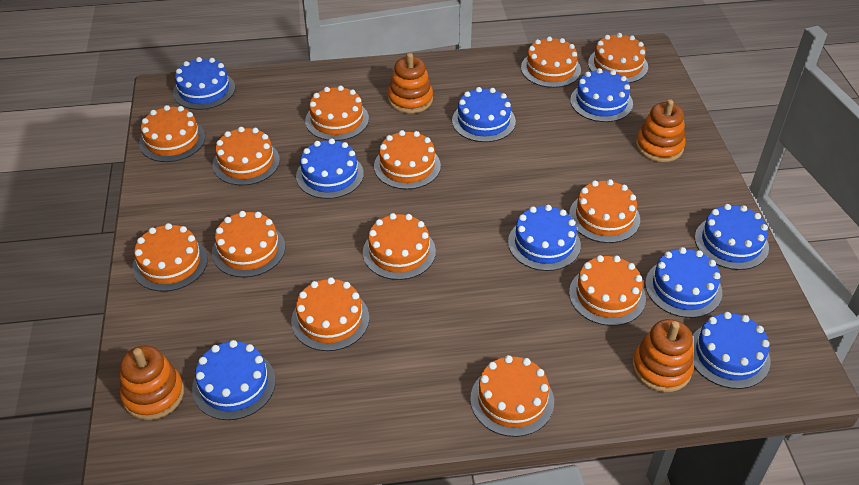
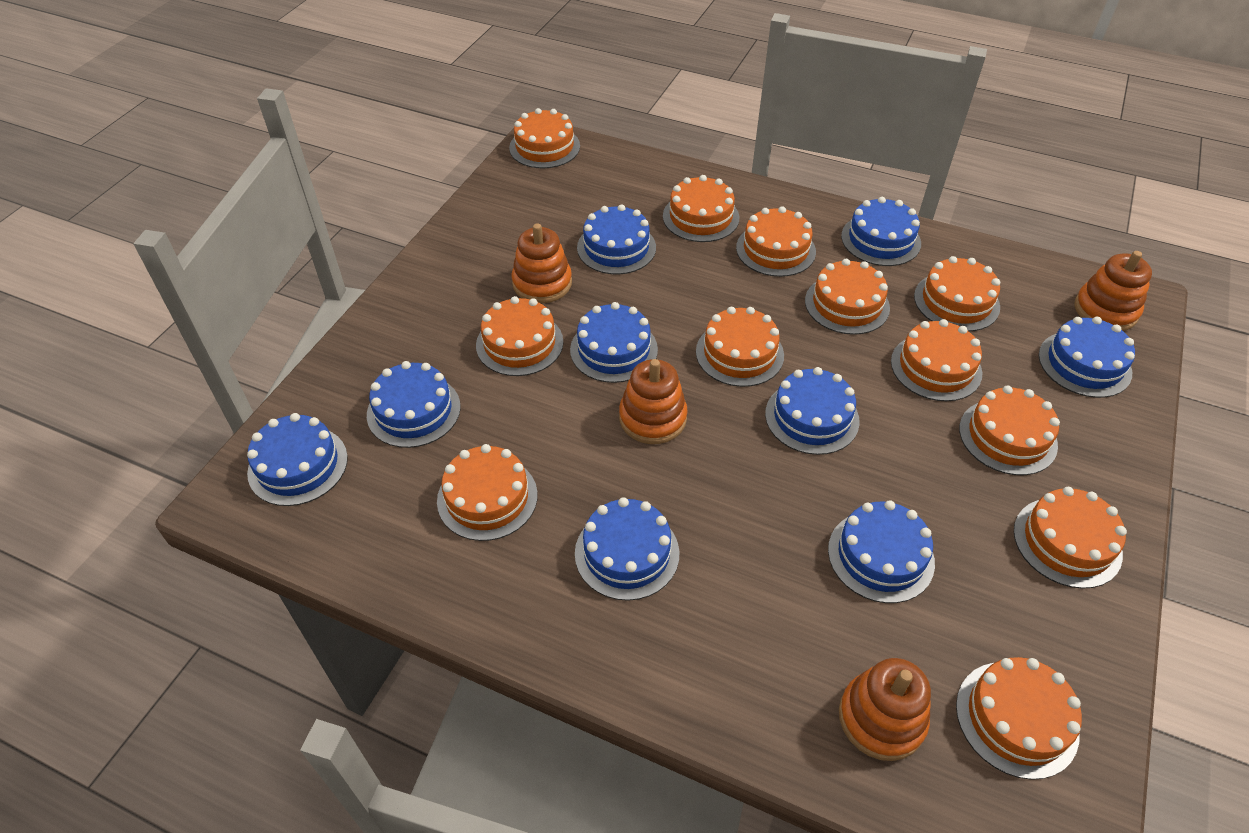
orange cake: 13 -> 12

